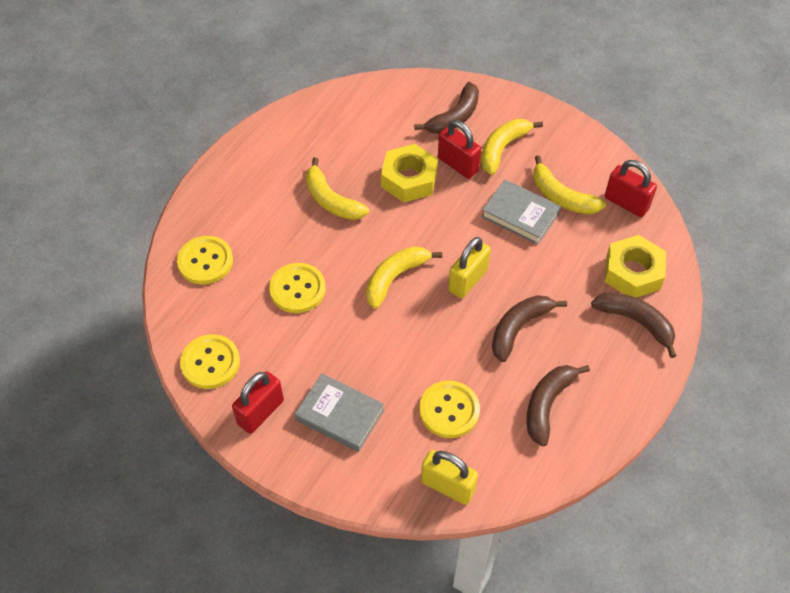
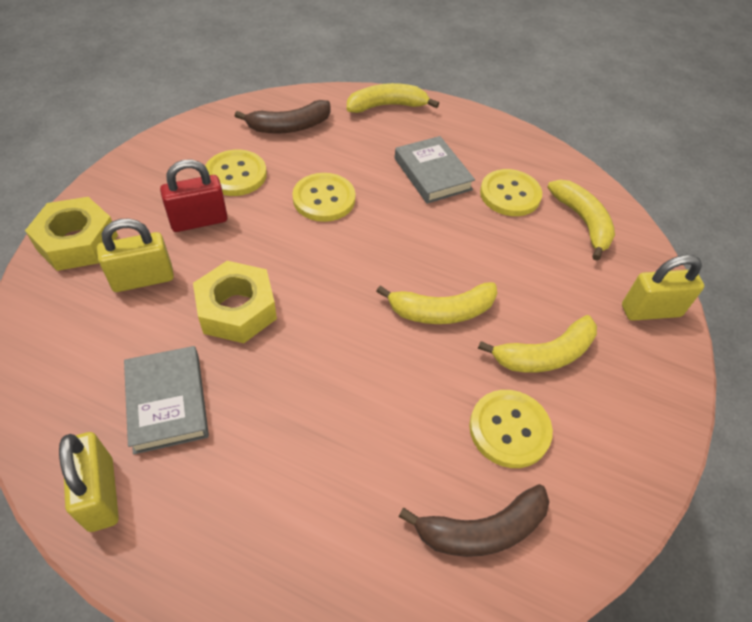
brown banana: 4 -> 2
red padlock: 3 -> 1
yellow padlock: 2 -> 3

